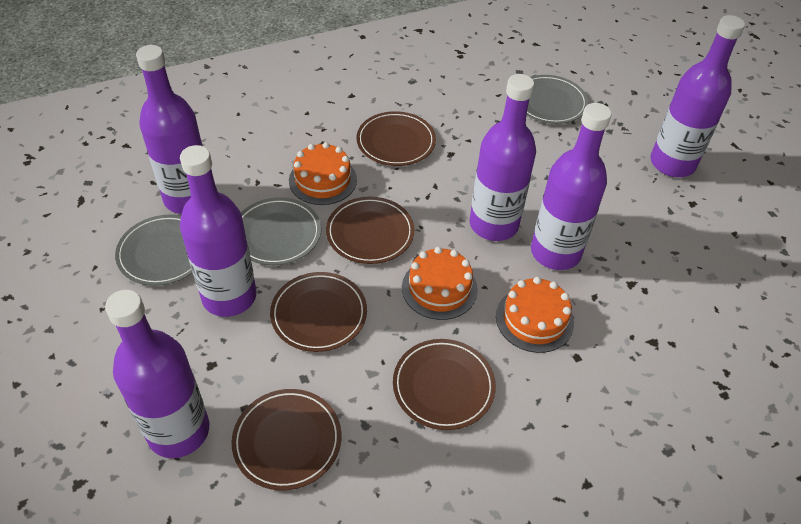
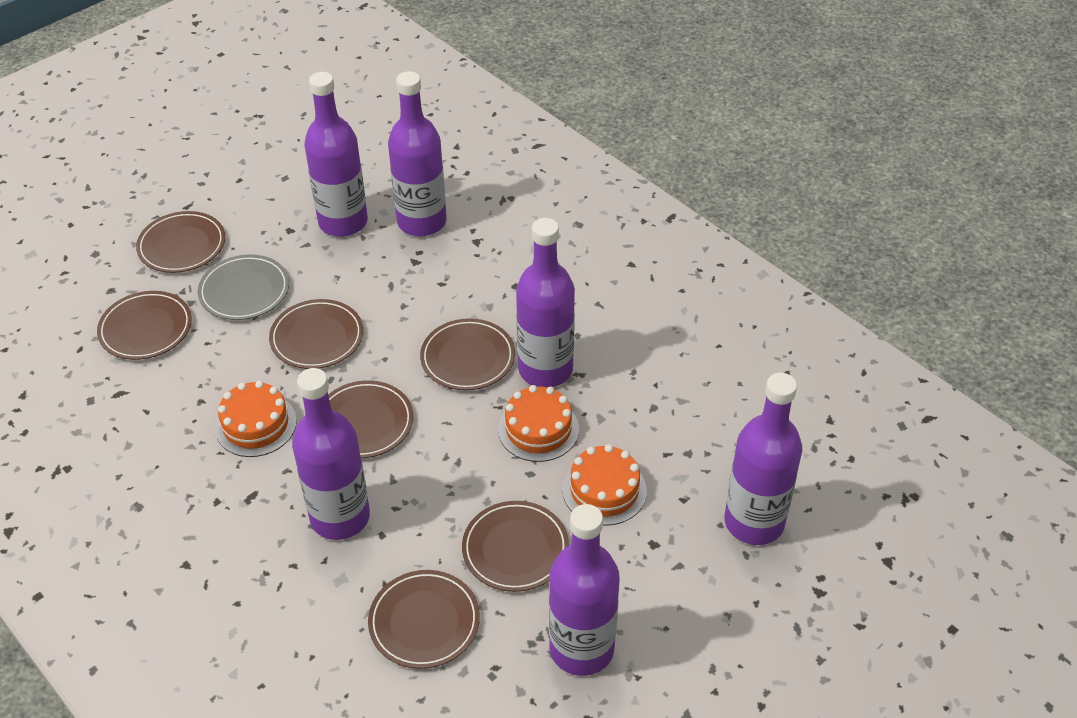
brown plate: 5 -> 7
grey plate: 3 -> 1

